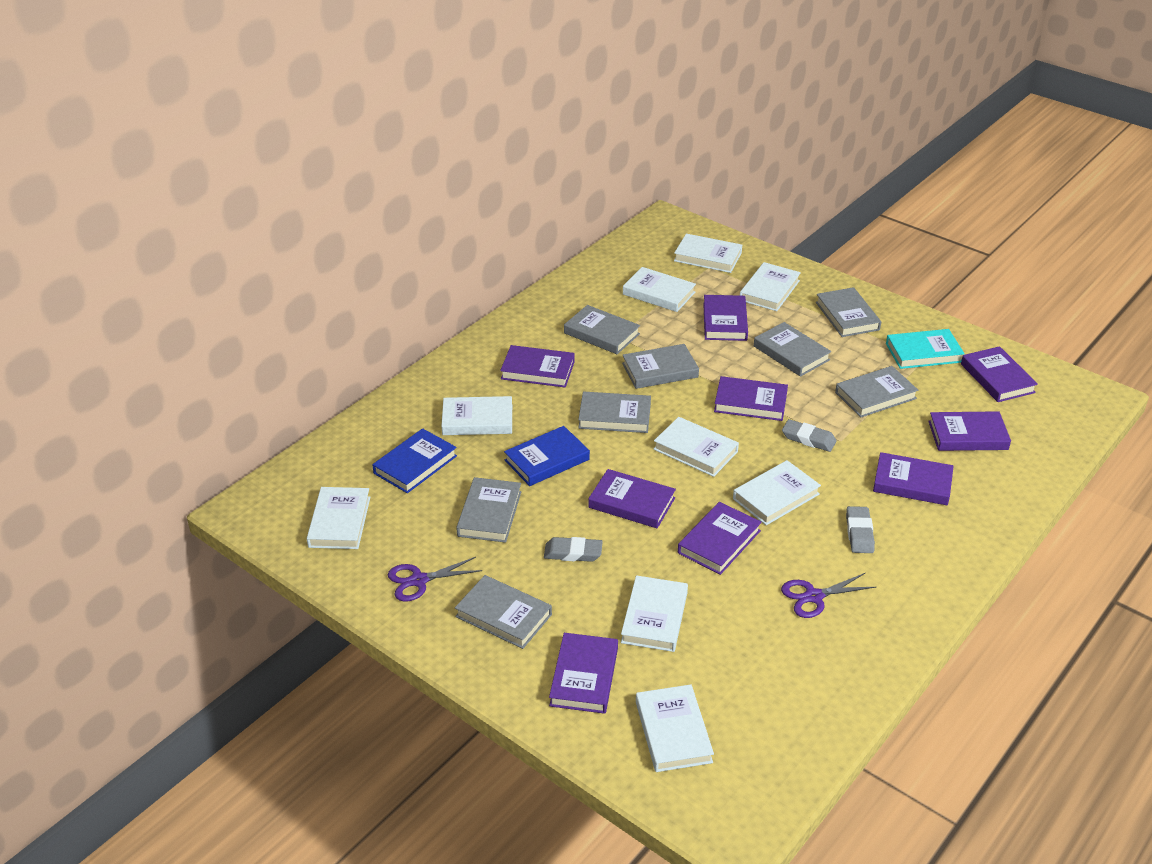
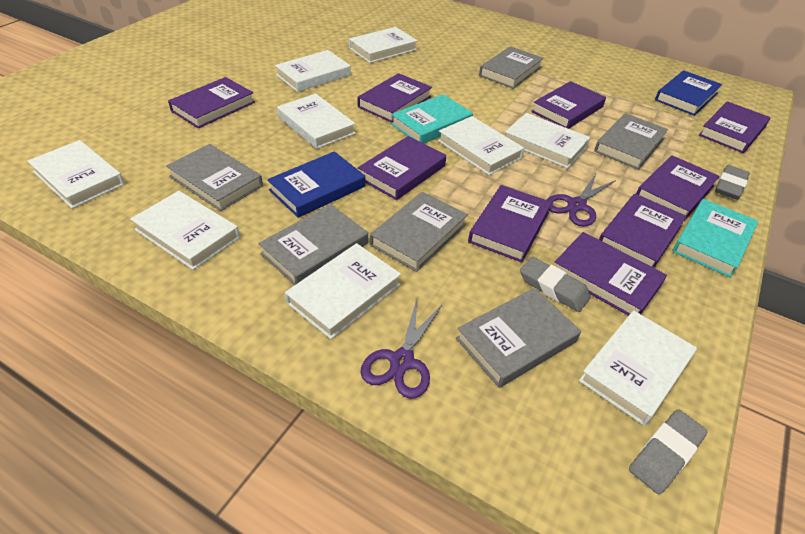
grey book: 8 -> 6
turquoise book: 1 -> 2

